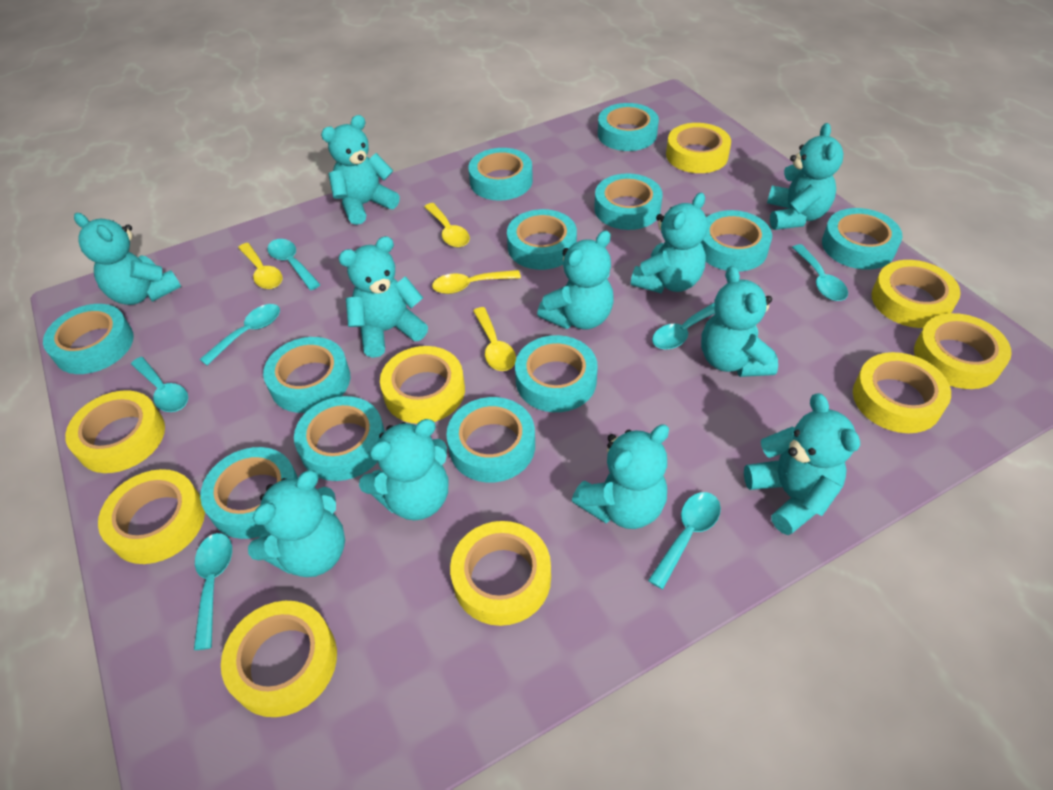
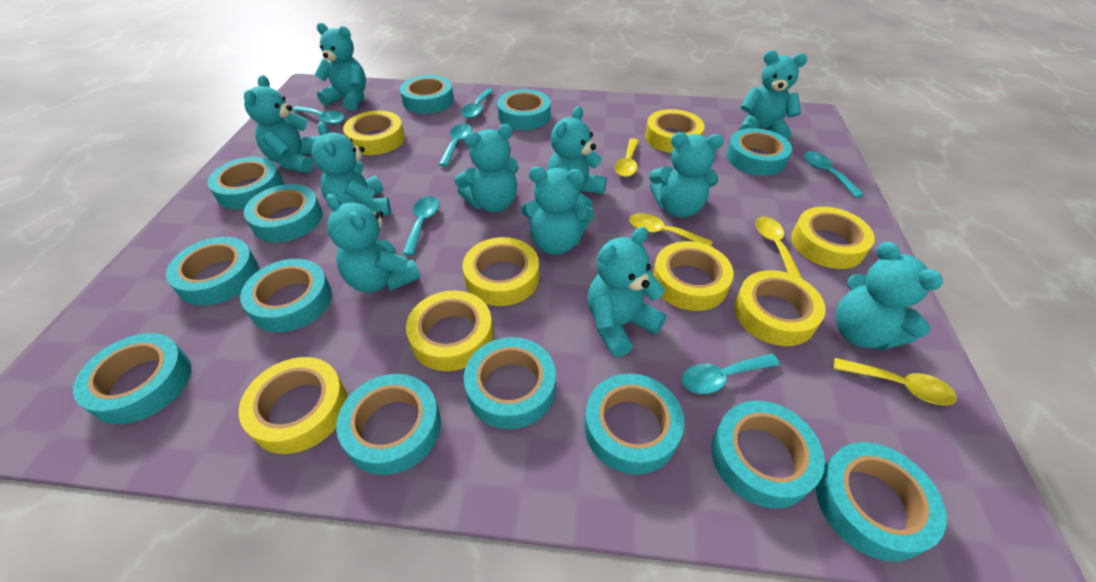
turquoise spoon: 7 -> 6
turquoise tape: 12 -> 13
yellow tape: 9 -> 8

